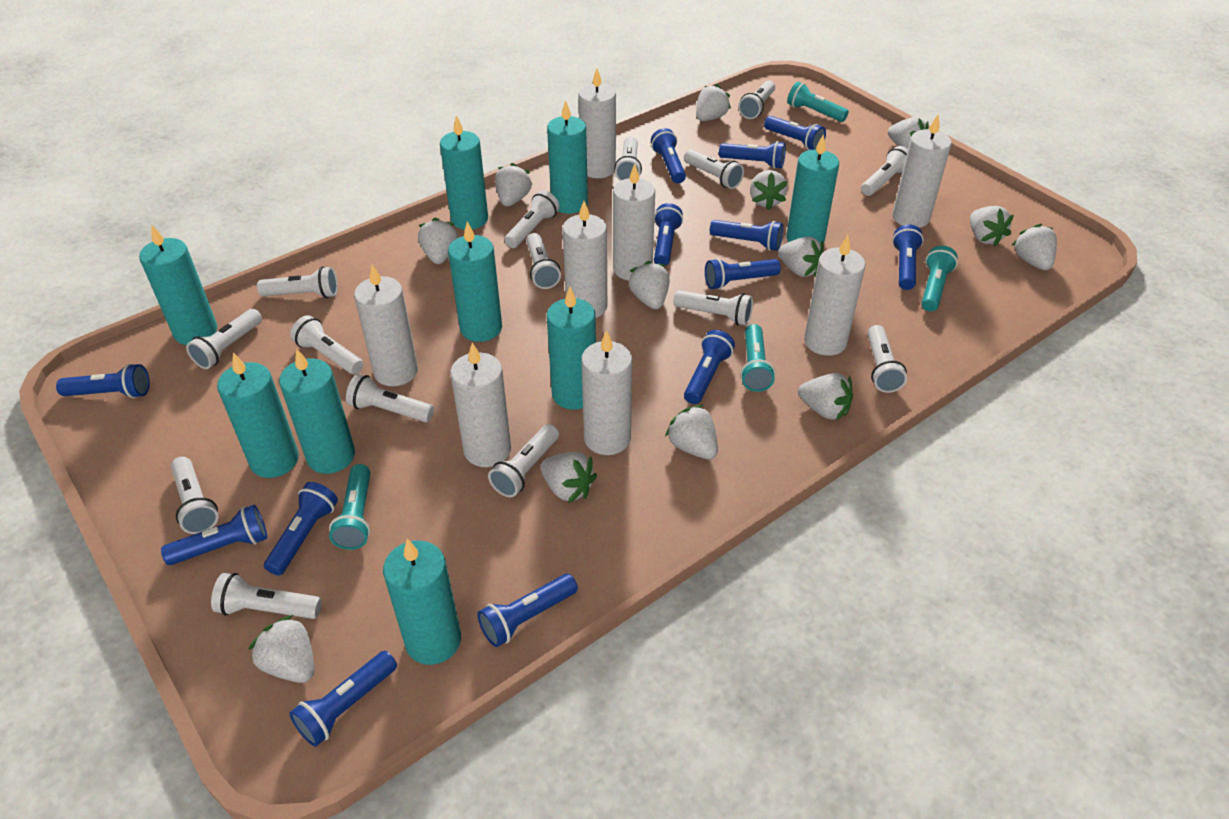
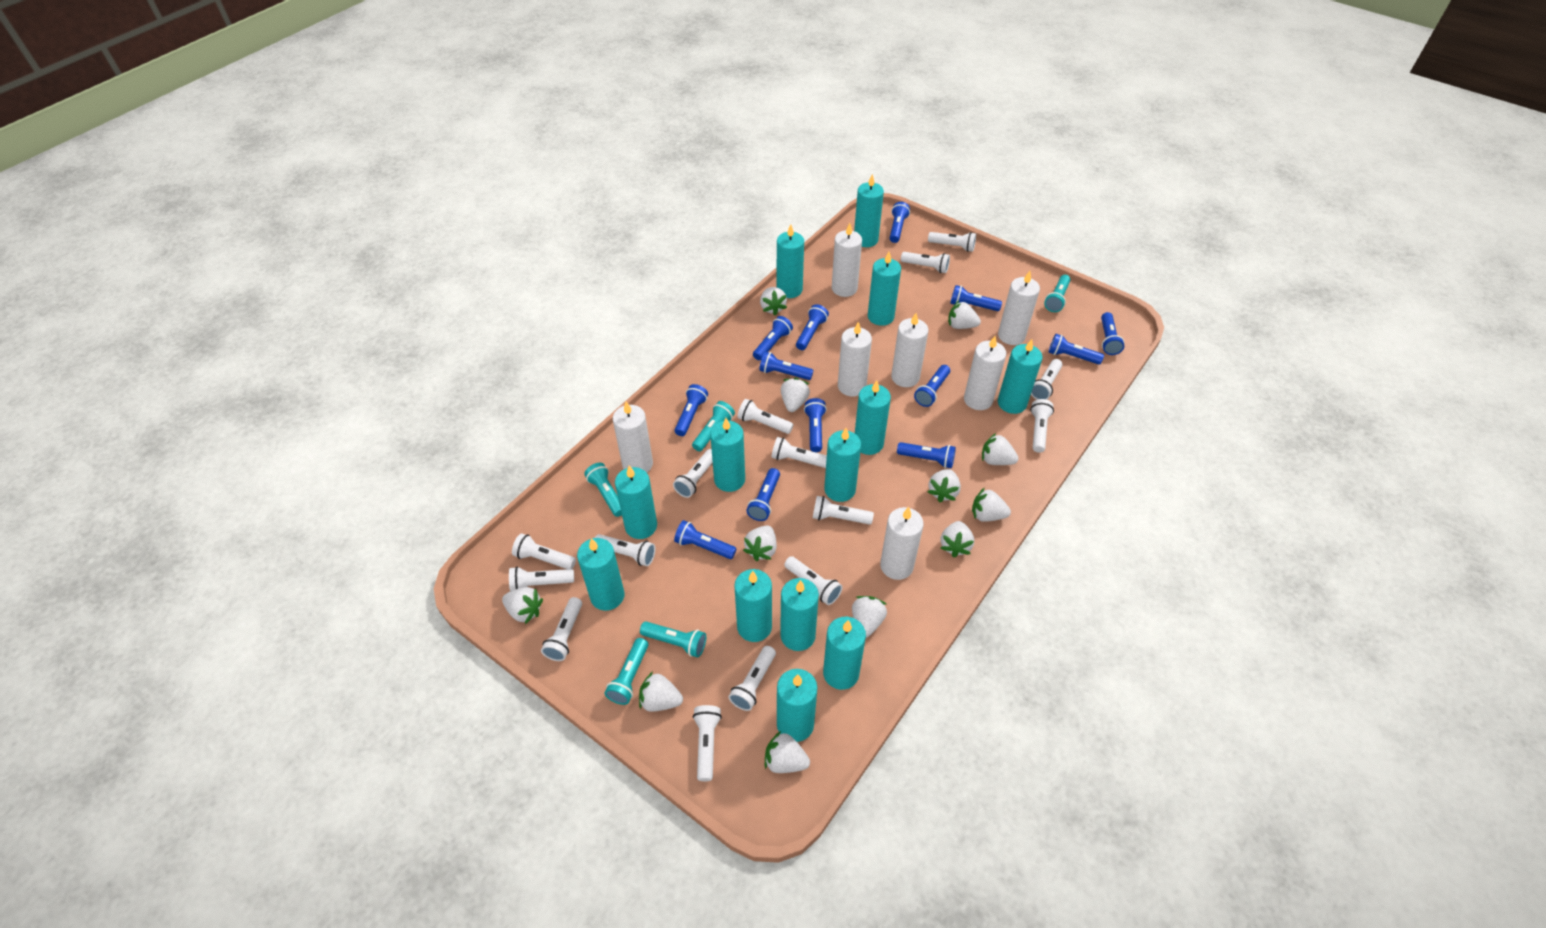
turquoise candle: 9 -> 13
turquoise flashlight: 4 -> 5
white candle: 8 -> 7
white strawberry: 13 -> 12

